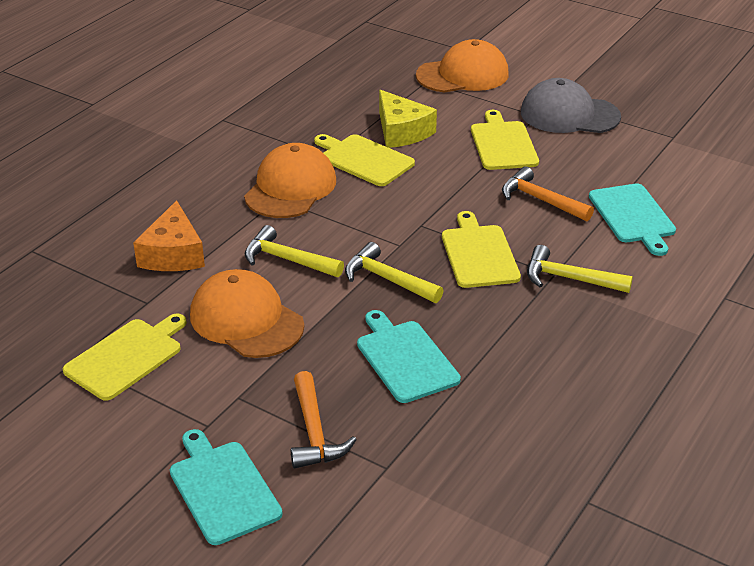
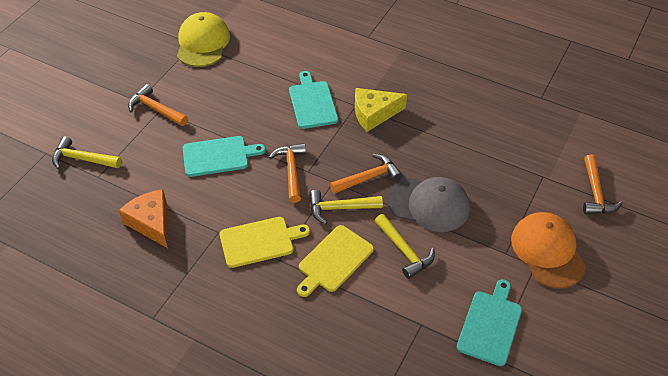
orange cap: 3 -> 1
orange hammer: 2 -> 4
yellow cap: 0 -> 1
yellow cutting board: 4 -> 2

